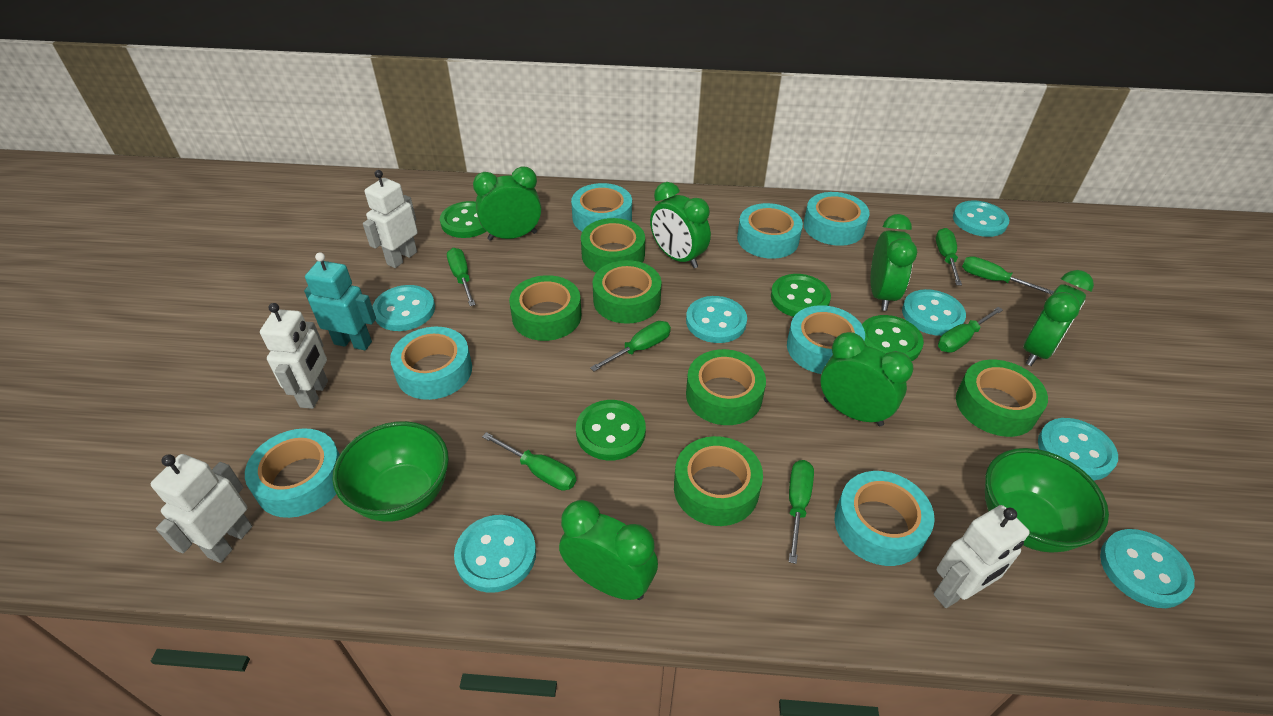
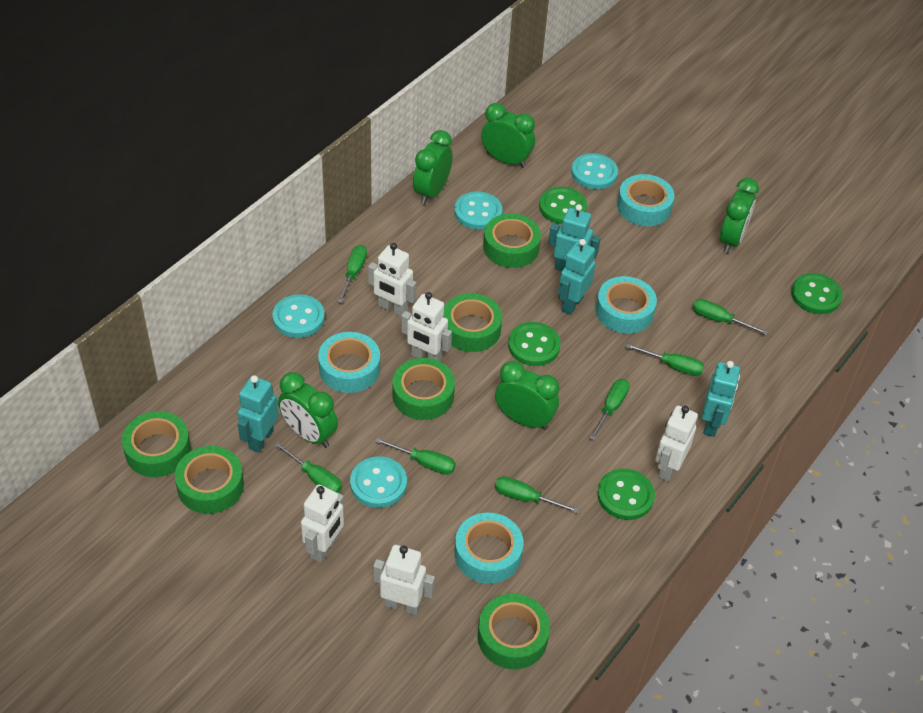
green bowl: 2 -> 0
green clock: 6 -> 5
turquoise button: 7 -> 4
turquoise robot: 1 -> 4
turquoise tape: 7 -> 4
white robot: 4 -> 5

